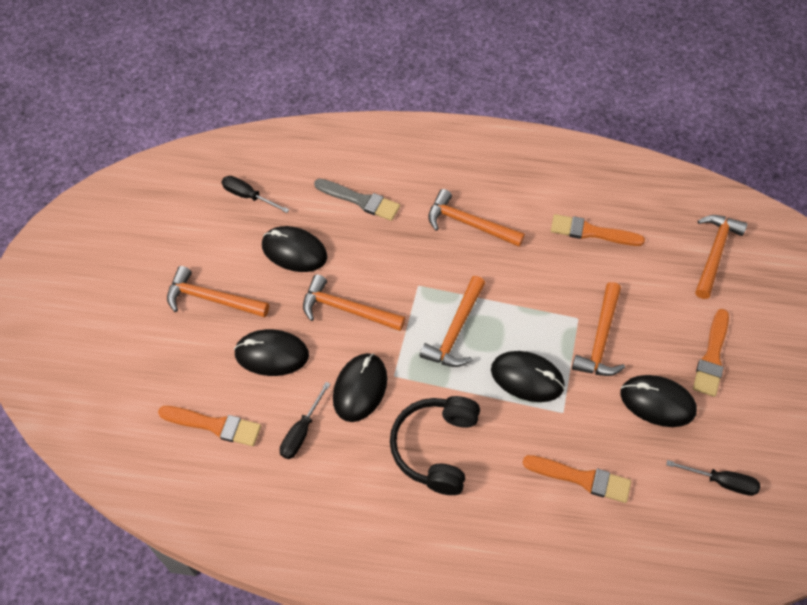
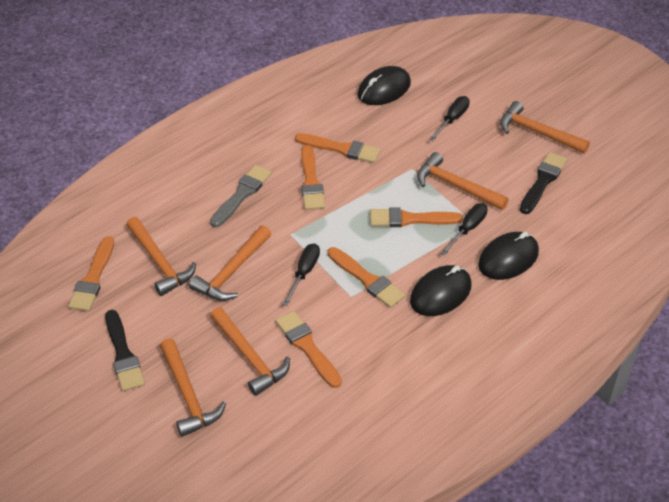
black brush: 0 -> 2
black headphones: 1 -> 0
black mouse: 5 -> 3
orange brush: 4 -> 6

